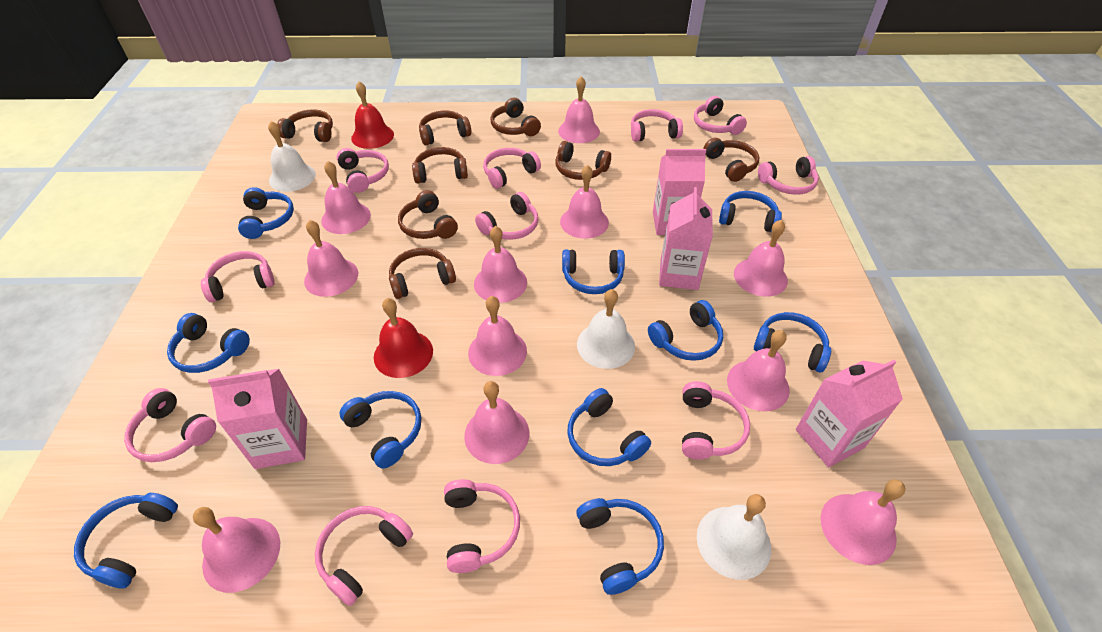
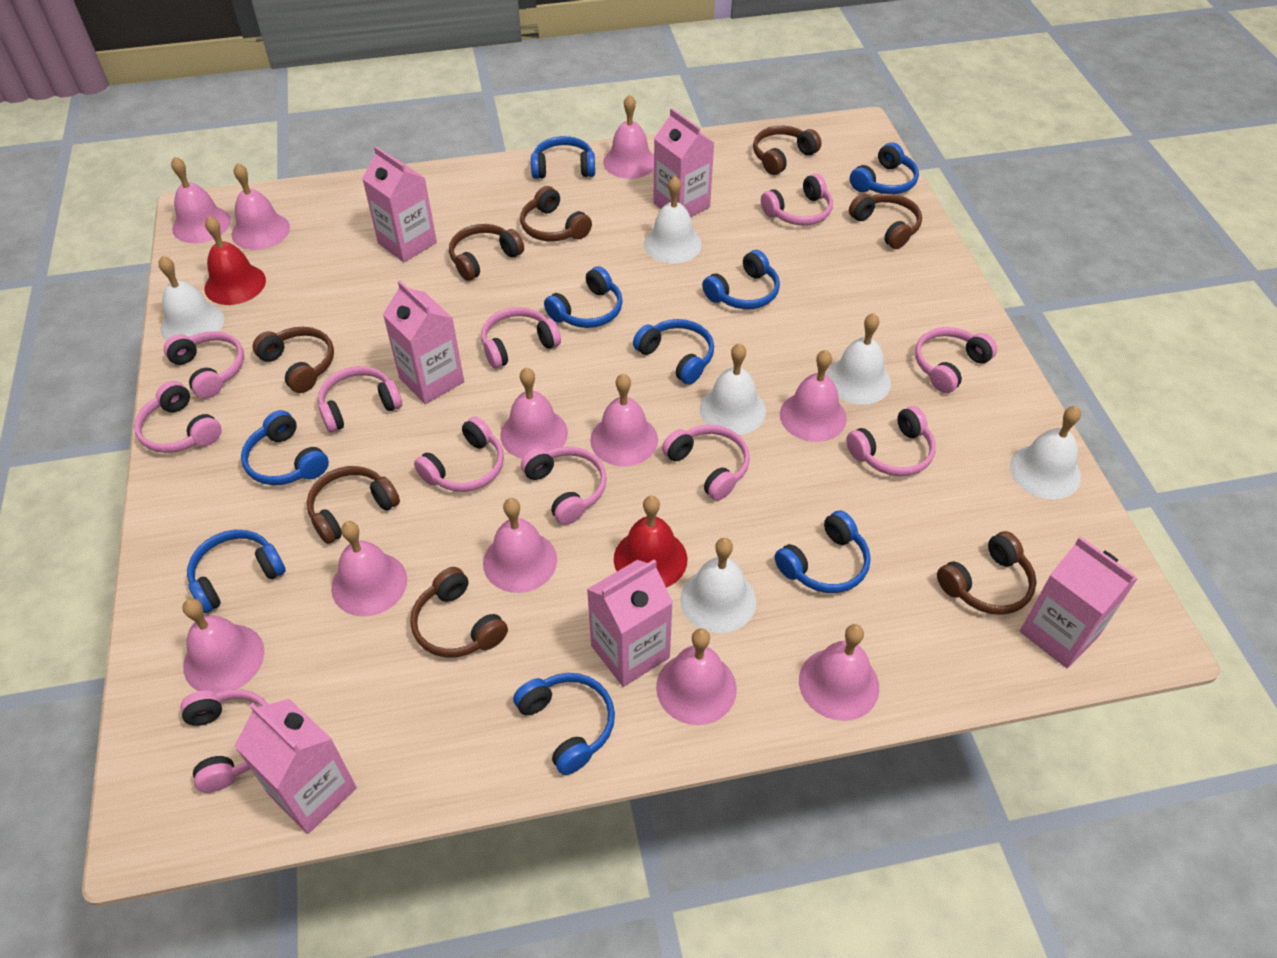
blue headphones: 10 -> 9
pink carton: 4 -> 6
white bell: 3 -> 6

